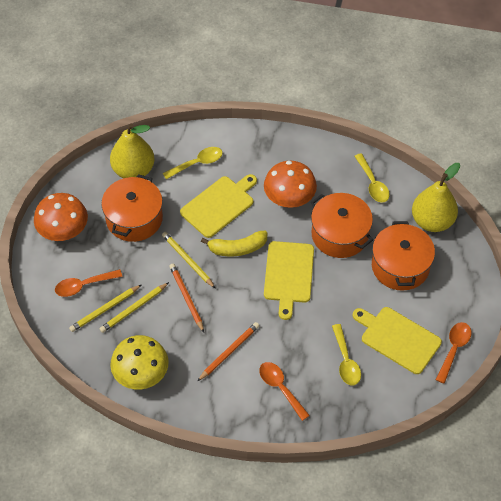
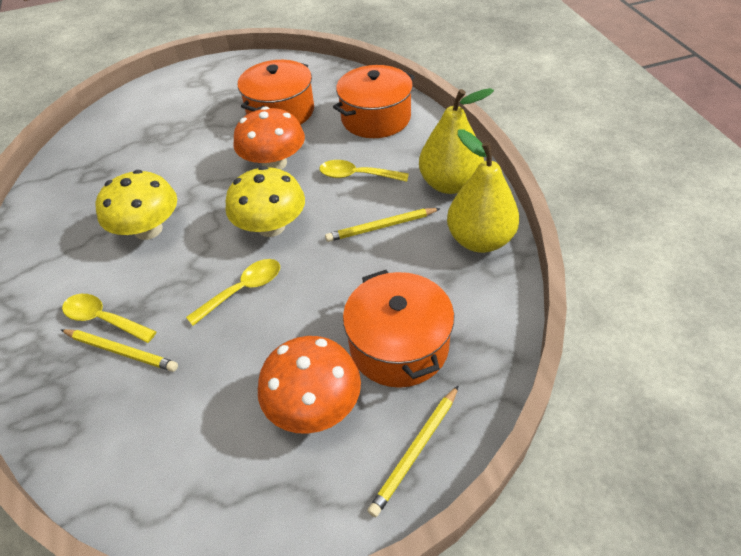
orange pencil: 2 -> 0
orange spoon: 3 -> 0
yellow banana: 1 -> 0
yellow cutting board: 3 -> 0
yellow mushroom: 1 -> 2

